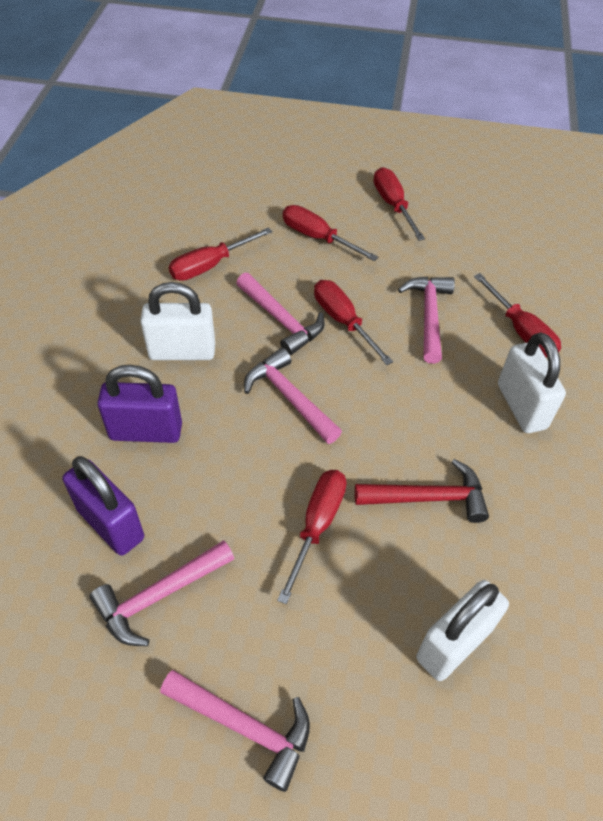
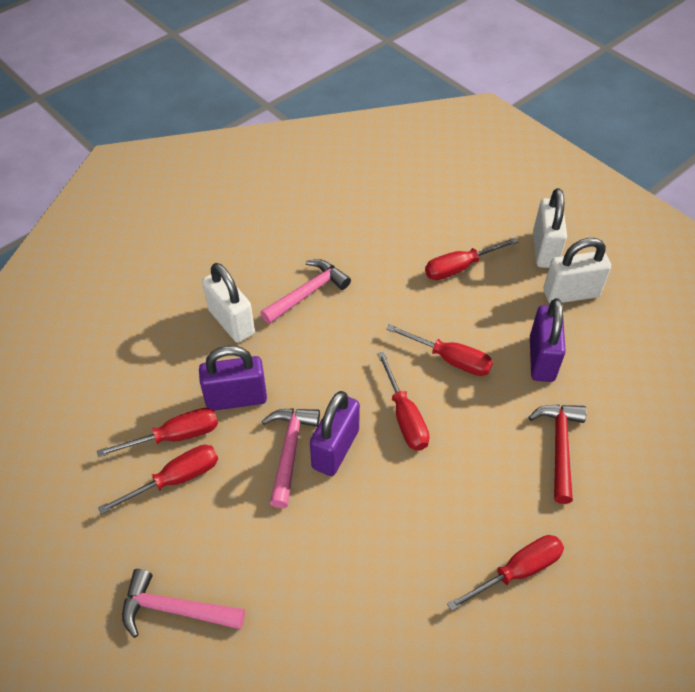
pink hammer: 5 -> 3
purple padlock: 2 -> 3

